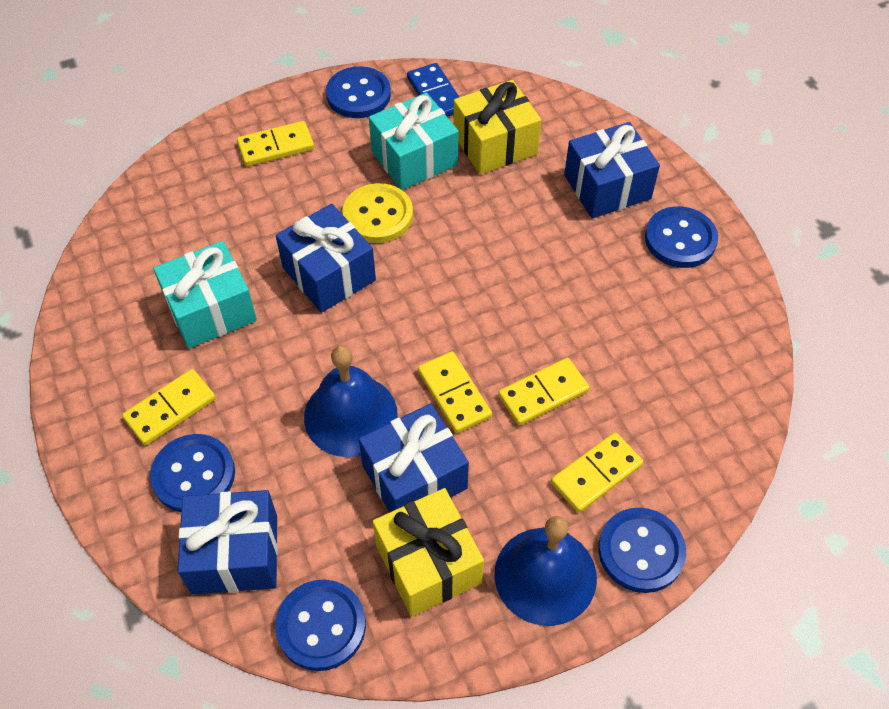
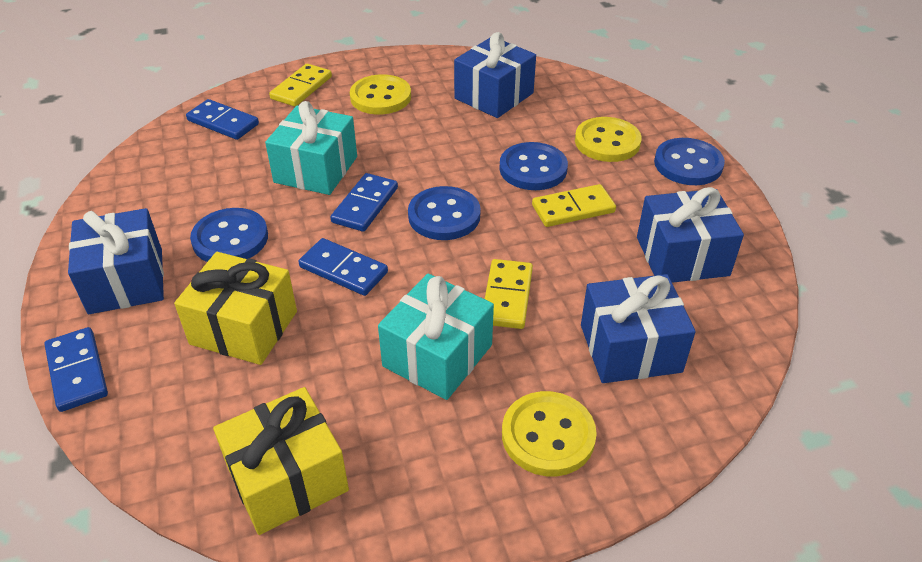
blue bell: 2 -> 0
blue button: 5 -> 4
blue domino: 1 -> 4
yellow button: 1 -> 3
yellow domino: 5 -> 3

